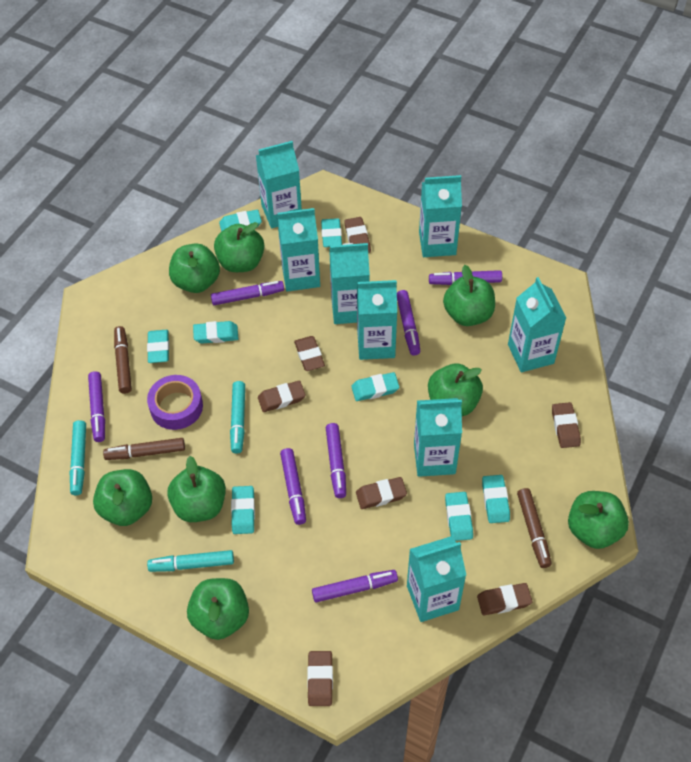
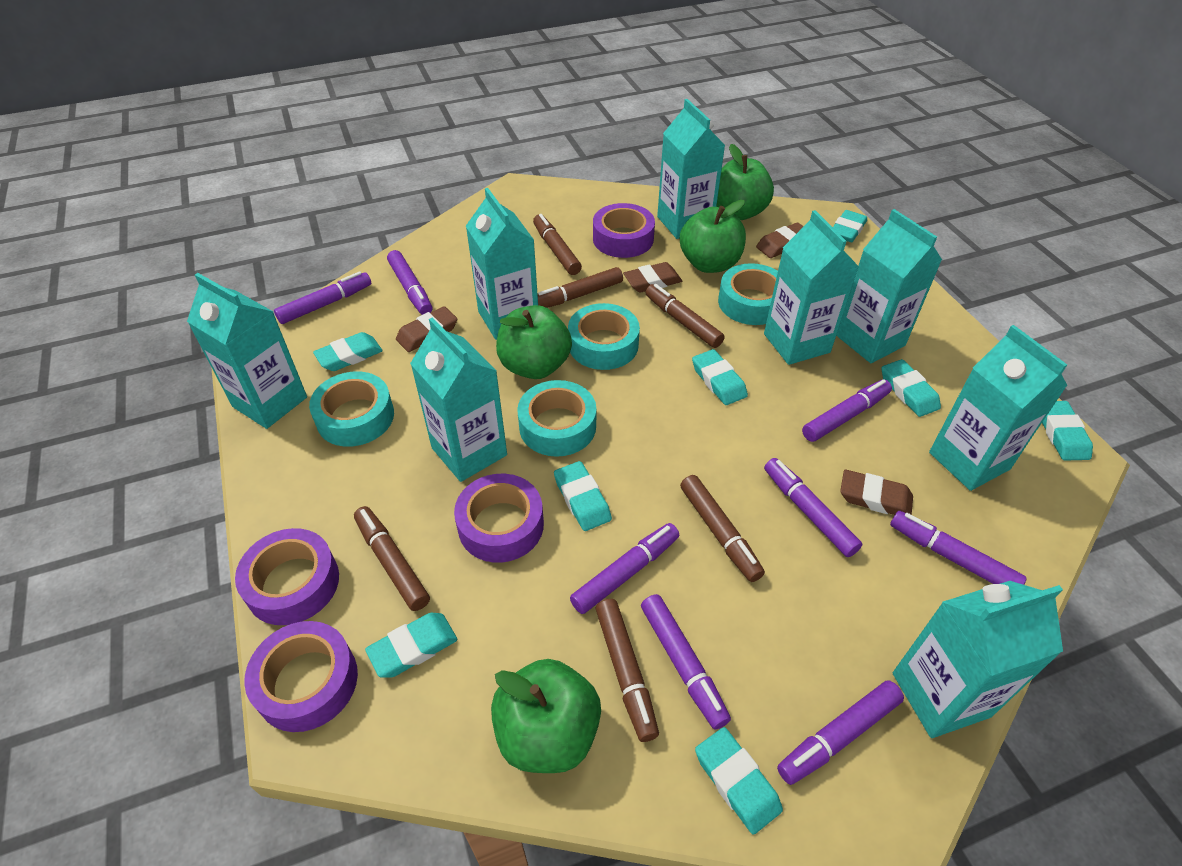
brown eraser: 7 -> 4
brown marker: 3 -> 6
green apple: 8 -> 4
purple marker: 7 -> 8
purple tape: 1 -> 4
turquoise marker: 3 -> 0
turquoise tape: 0 -> 4

